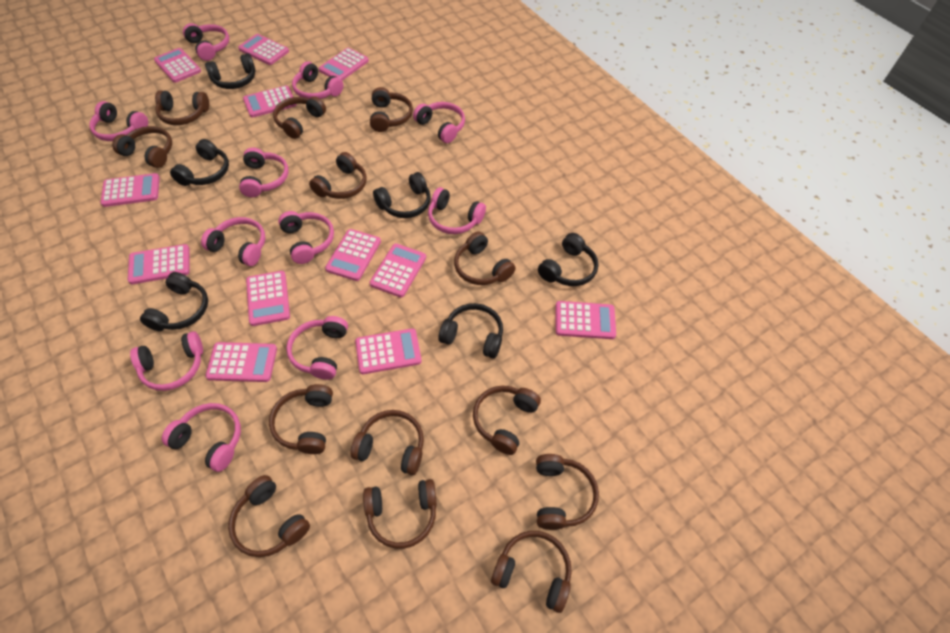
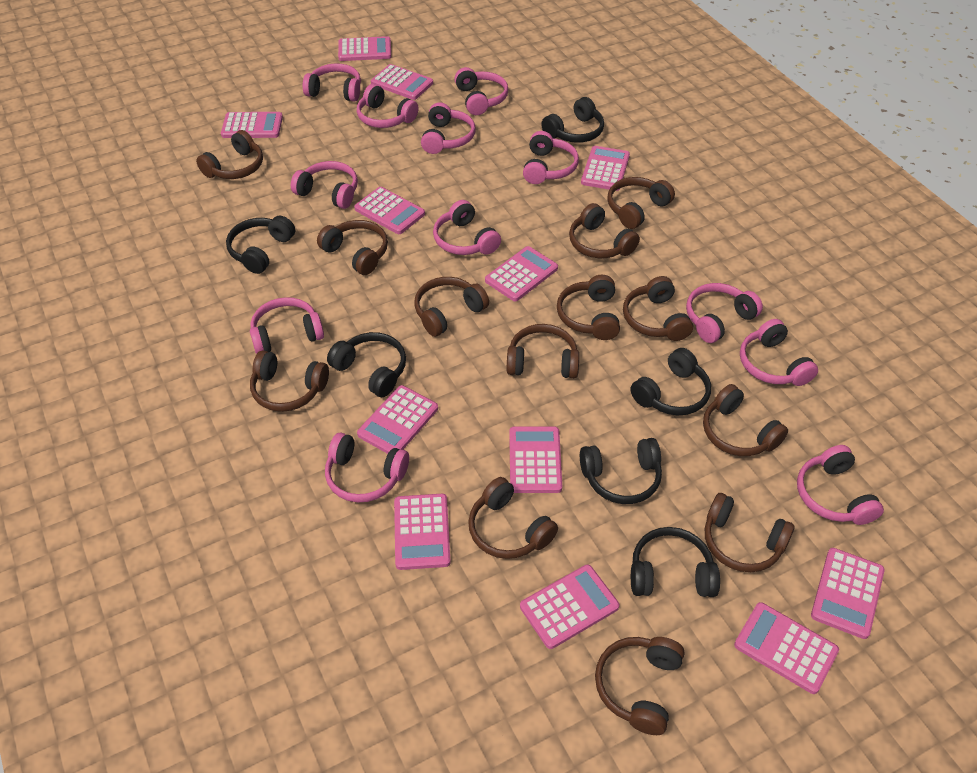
pink headphones: 11 -> 12

